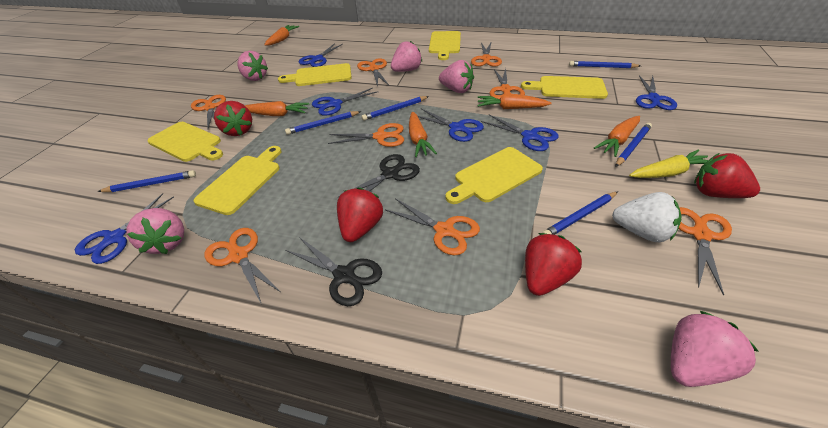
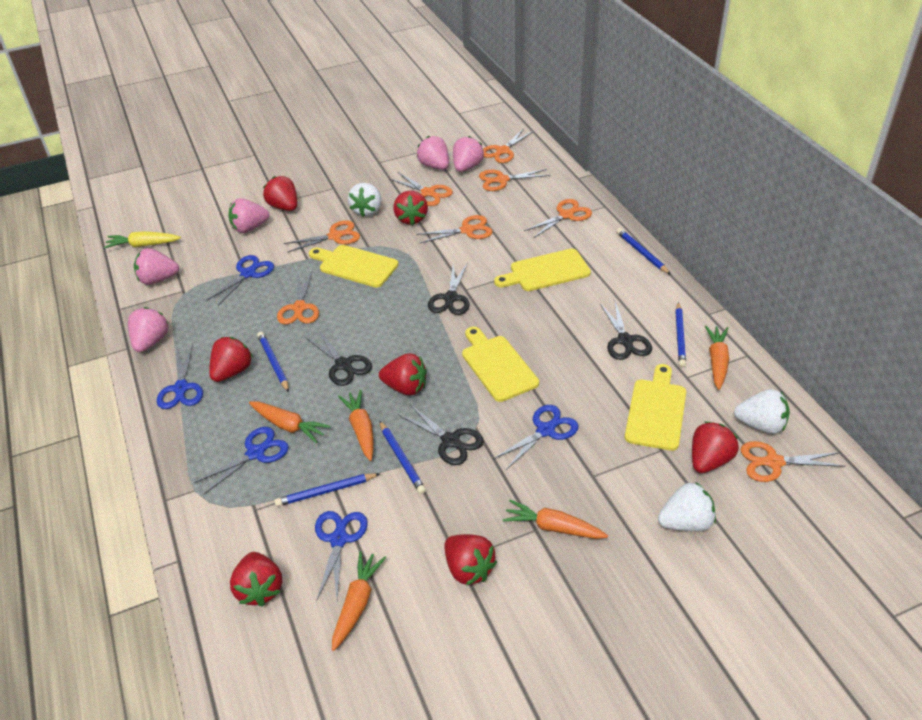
black scissors: 2 -> 4
blue pencil: 6 -> 5
blue scissors: 6 -> 5
red strawberry: 4 -> 7
white strawberry: 1 -> 3
yellow cutting board: 6 -> 4

